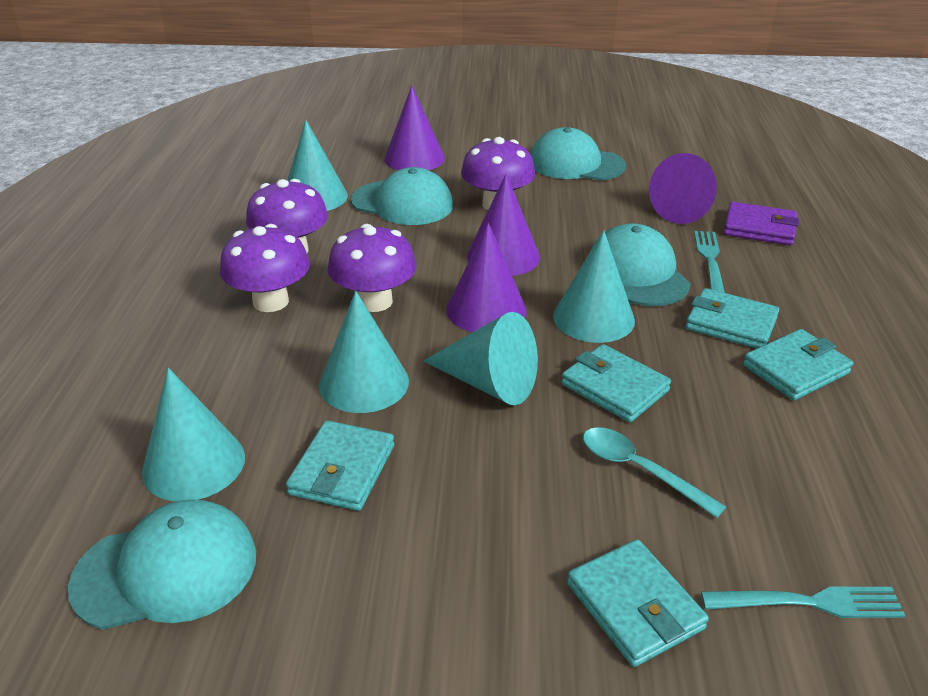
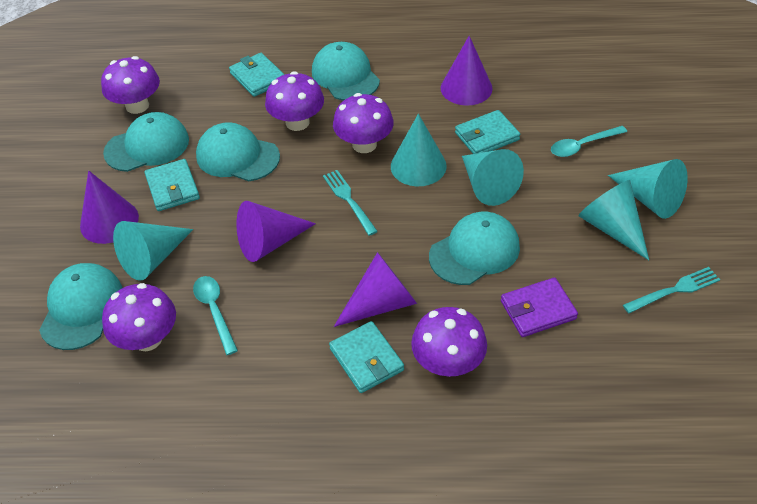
purple mushroom: 4 -> 5
turquoise cap: 4 -> 5
turquoise spoon: 1 -> 2
turquoise wallet: 5 -> 4

